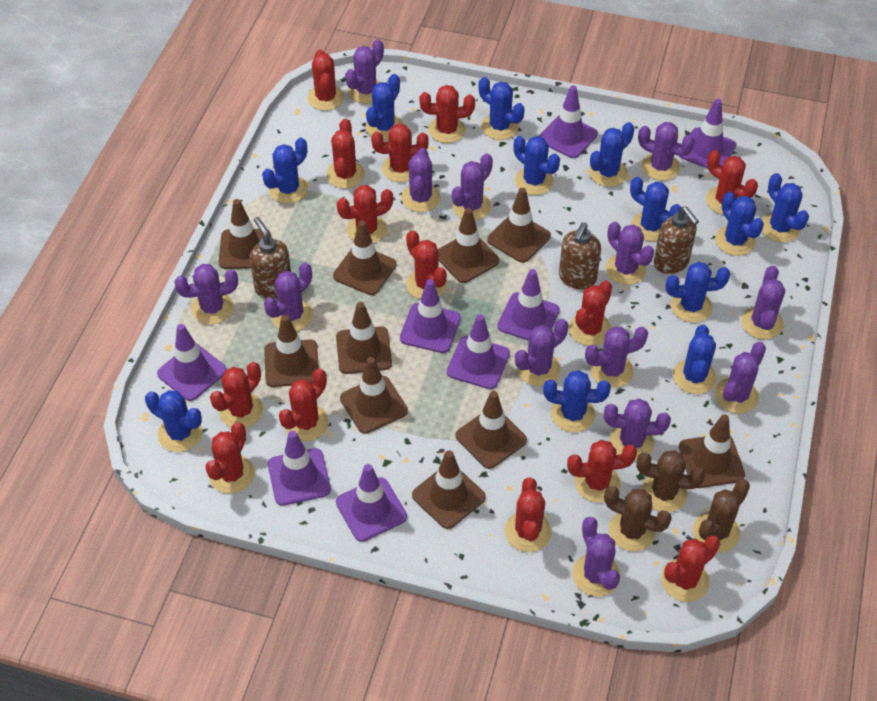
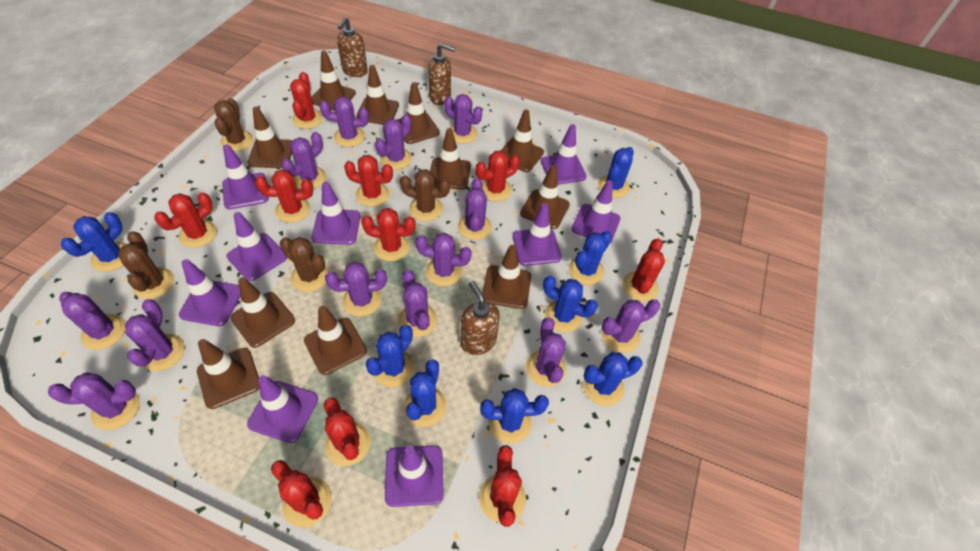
blue cactus: 12 -> 8
brown cactus: 3 -> 4
brown traffic cone: 10 -> 11
purple traffic cone: 8 -> 9
red cactus: 14 -> 10

